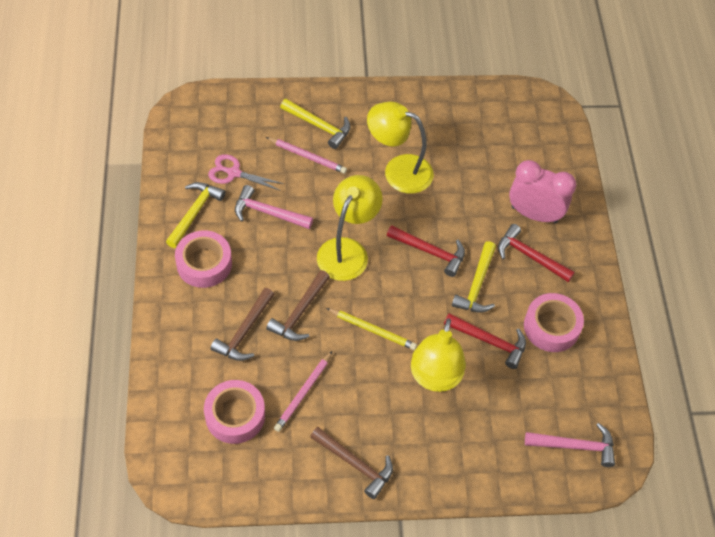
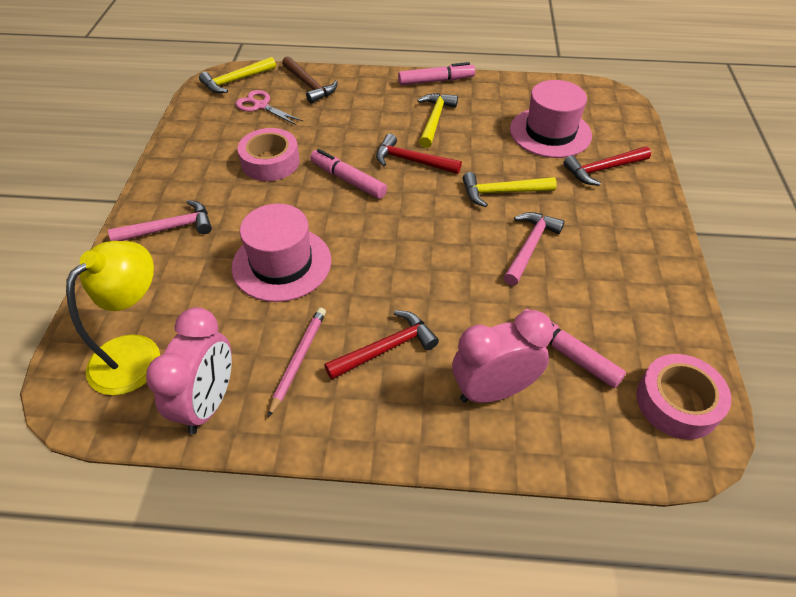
brown hammer: 3 -> 1
pink clock: 1 -> 2
pink hat: 0 -> 2
pink marker: 0 -> 3
pink pencil: 2 -> 1
pink tape: 3 -> 2
yellow lamp: 3 -> 1
yellow pencil: 1 -> 0

